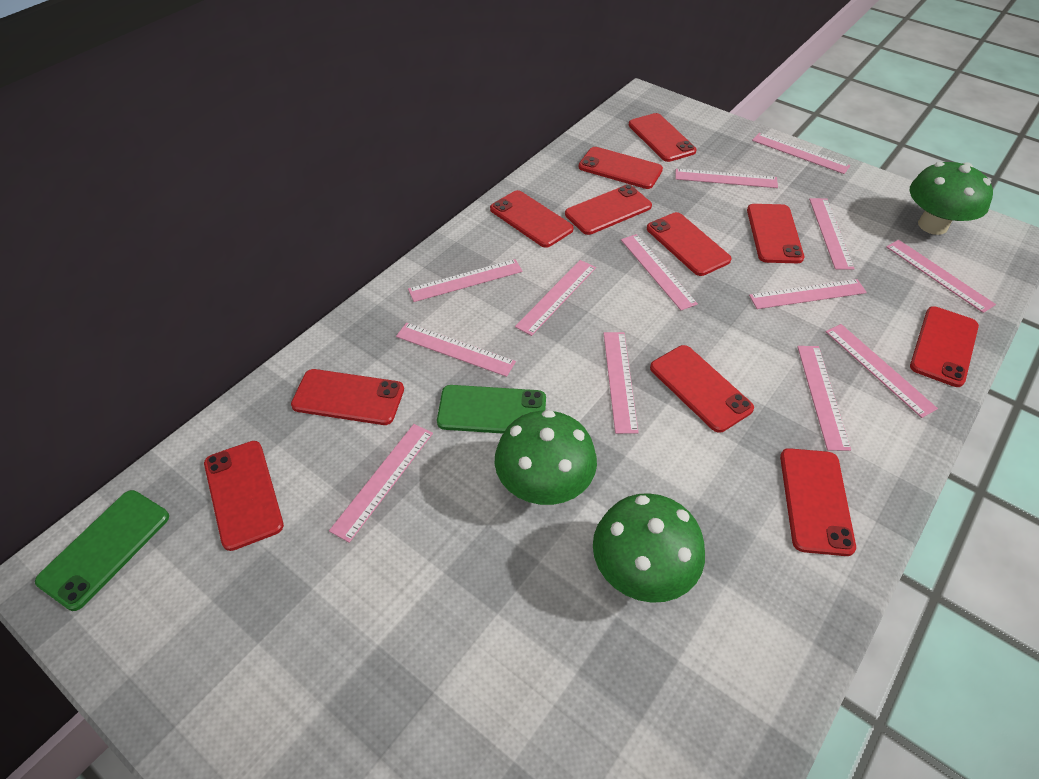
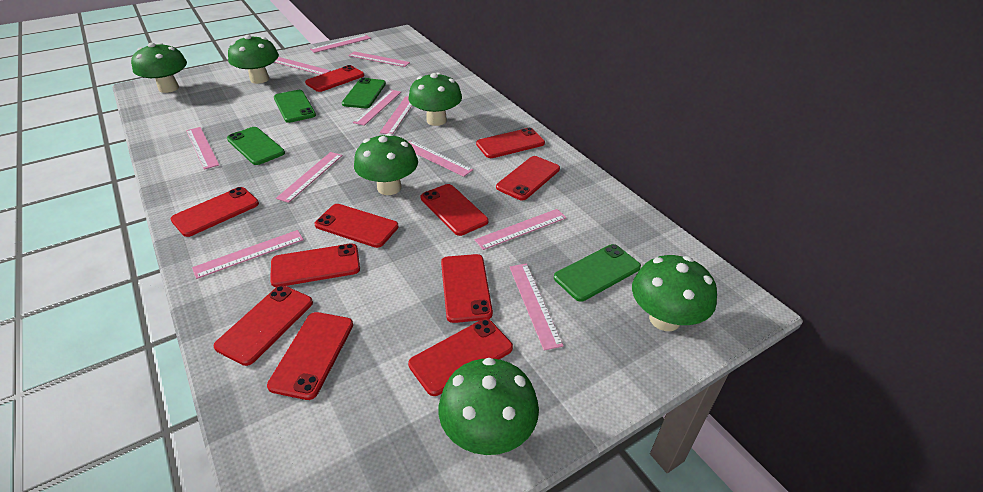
green mushroom: 3 -> 6
green phone: 2 -> 4
pink ruler: 13 -> 11

